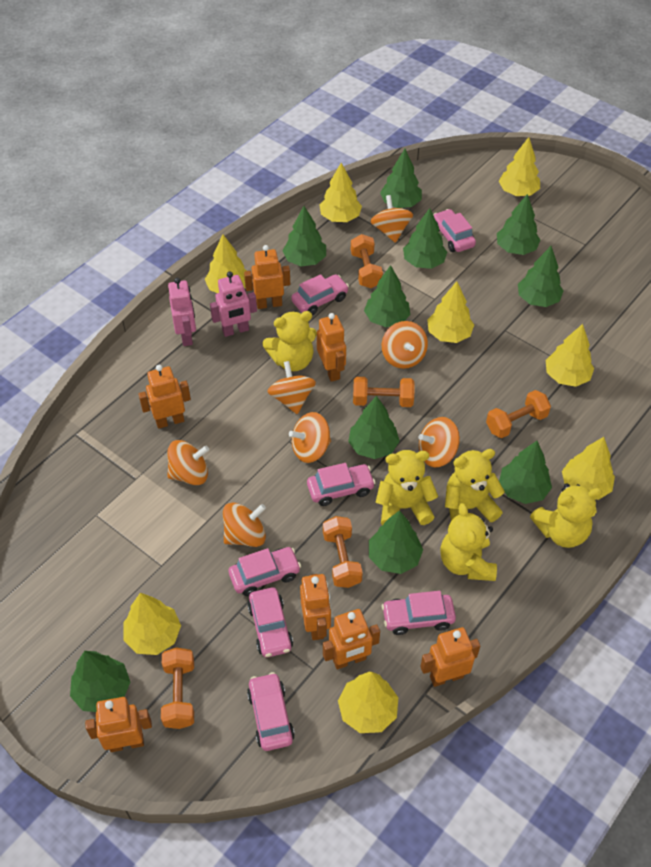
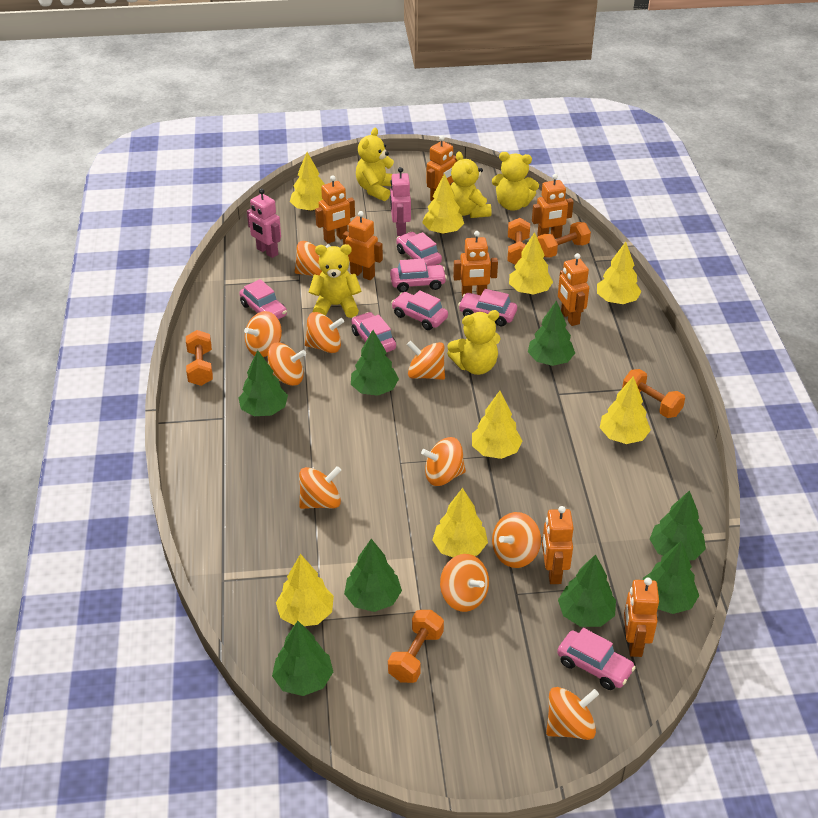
green tree: 10 -> 8
orange robot: 7 -> 8
orange spinning top: 7 -> 10

